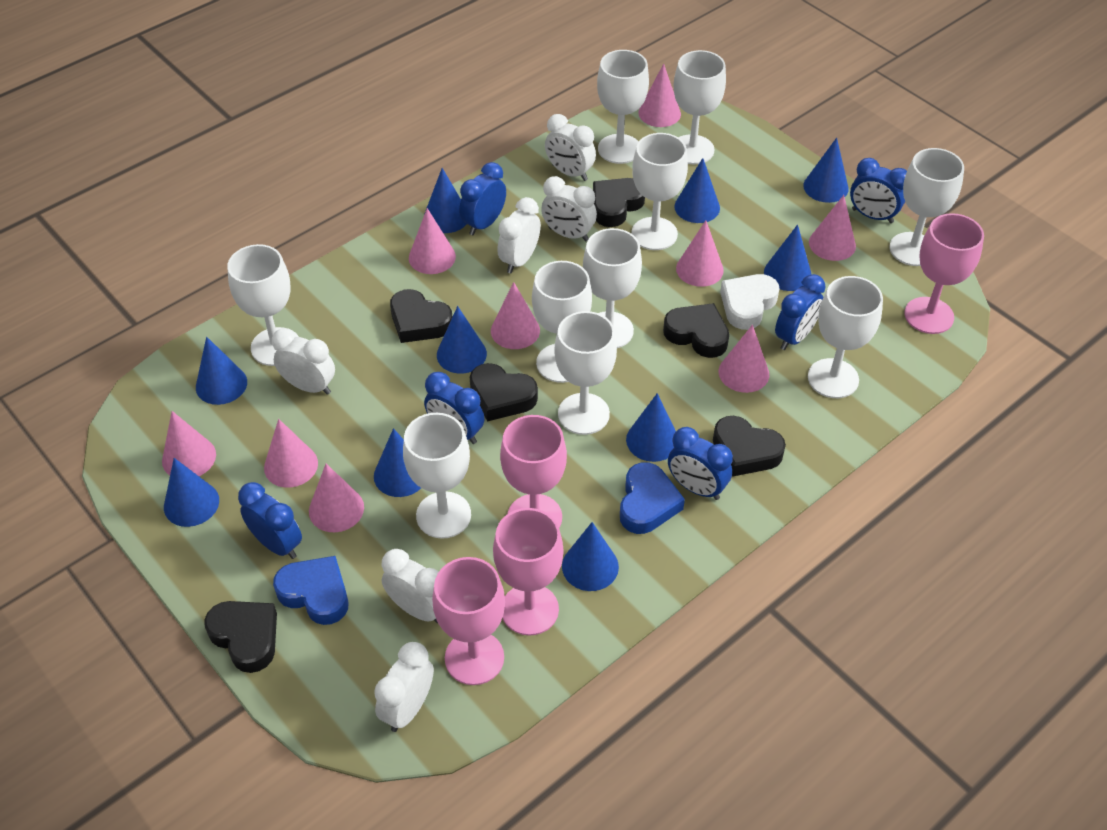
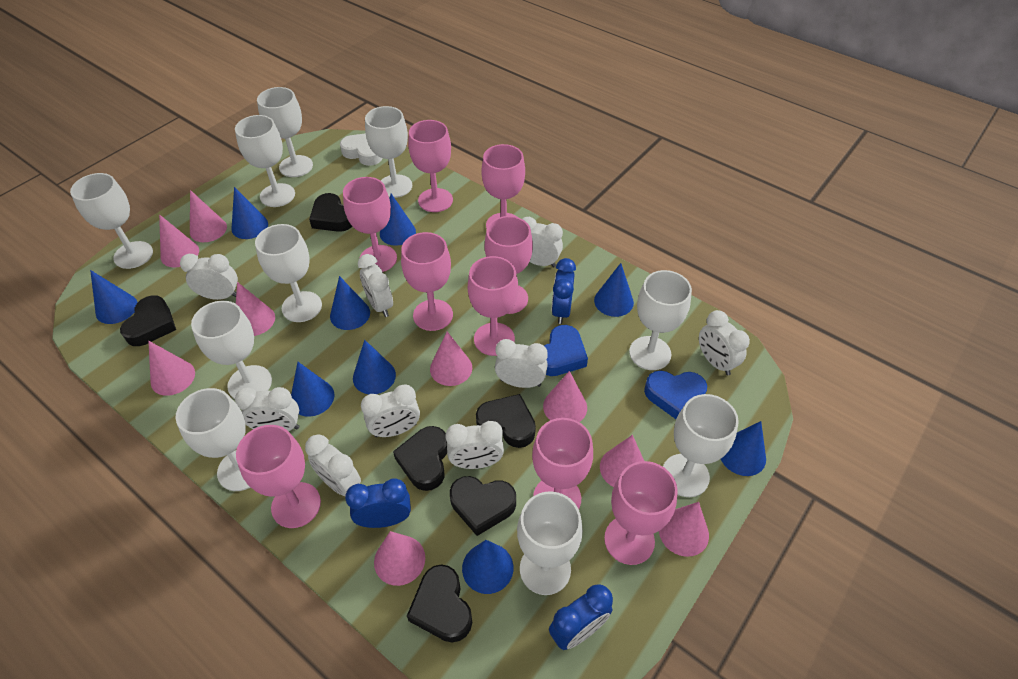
blue clock: 6 -> 3
blue cone: 10 -> 9
pink goblet: 4 -> 9
white clock: 6 -> 9

